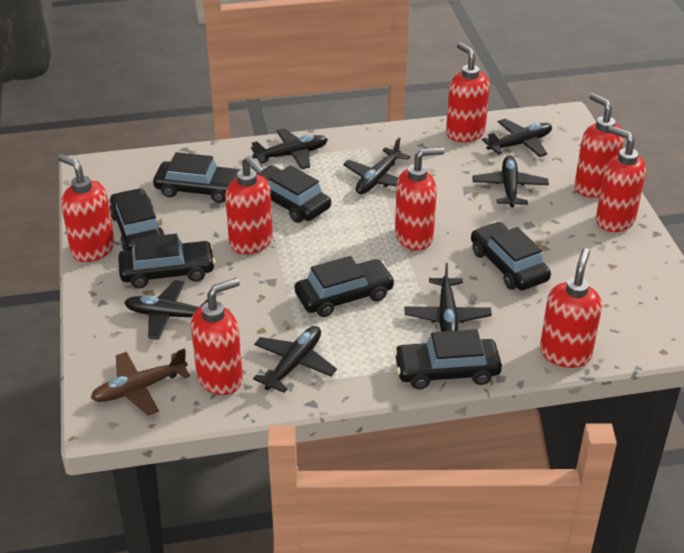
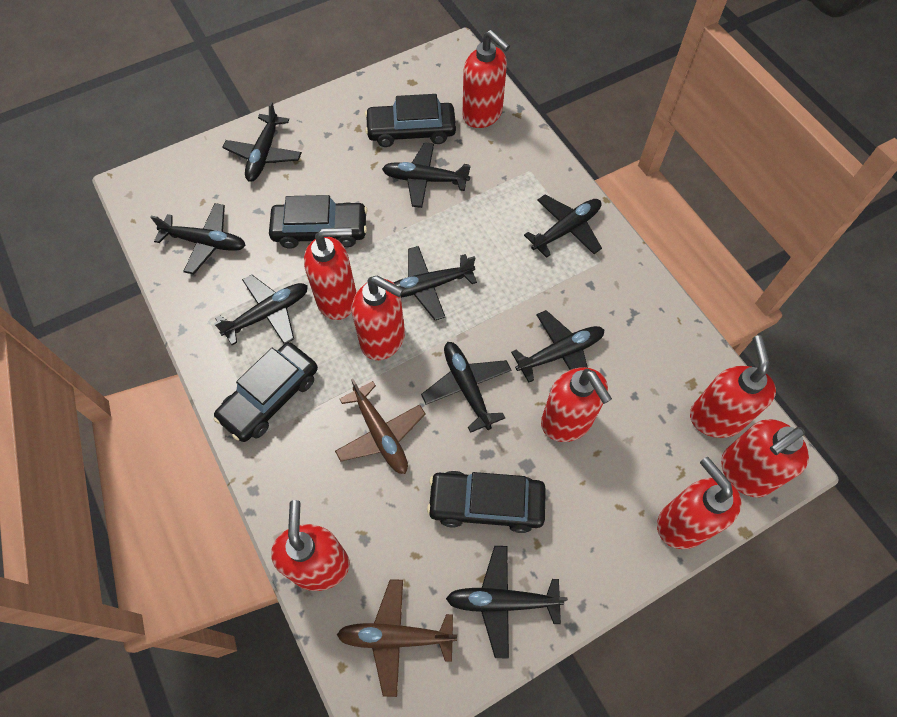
black car: 7 -> 4
black plane: 7 -> 9
brown plane: 1 -> 2

